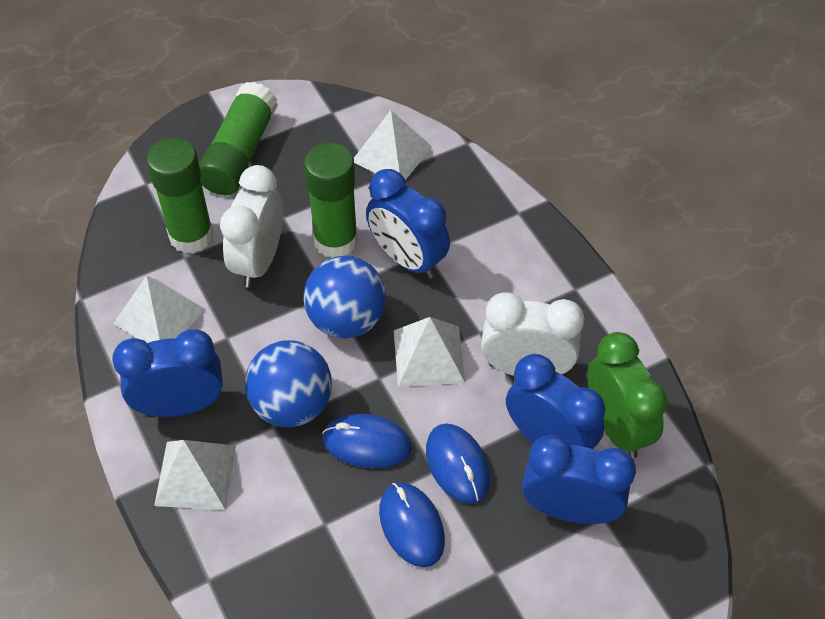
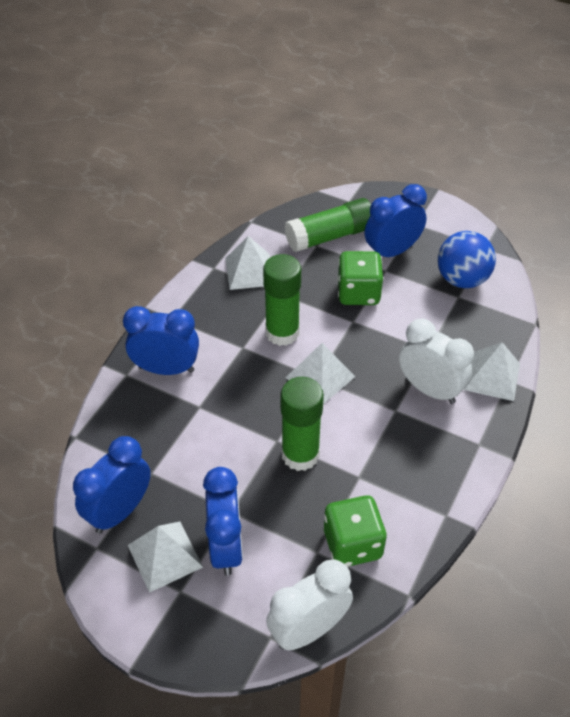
blue ball: 2 -> 1
blue mouse: 3 -> 0
green clock: 1 -> 0
green dice: 0 -> 2

